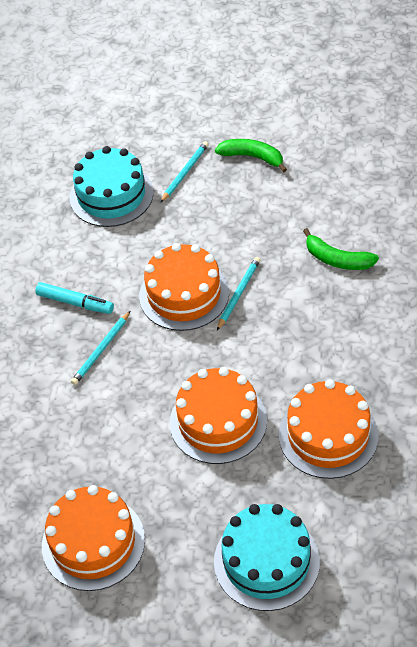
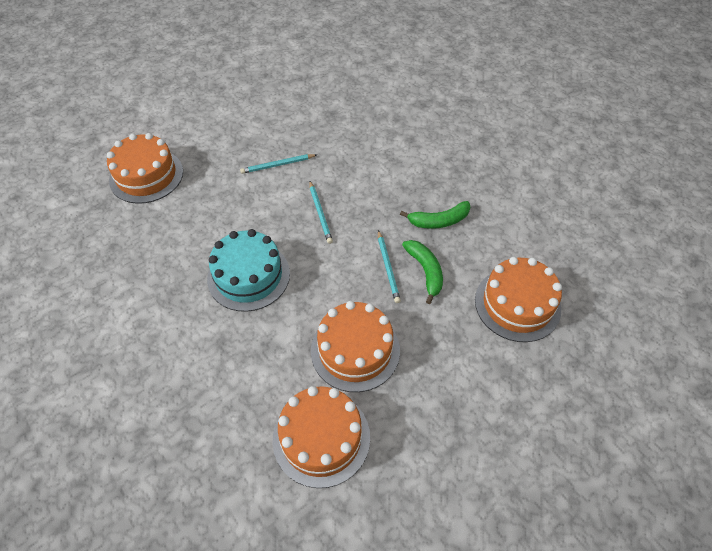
turquoise cake: 2 -> 1
turquoise marker: 1 -> 0

